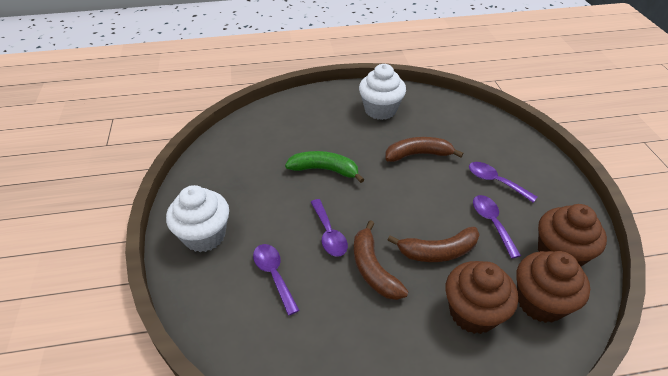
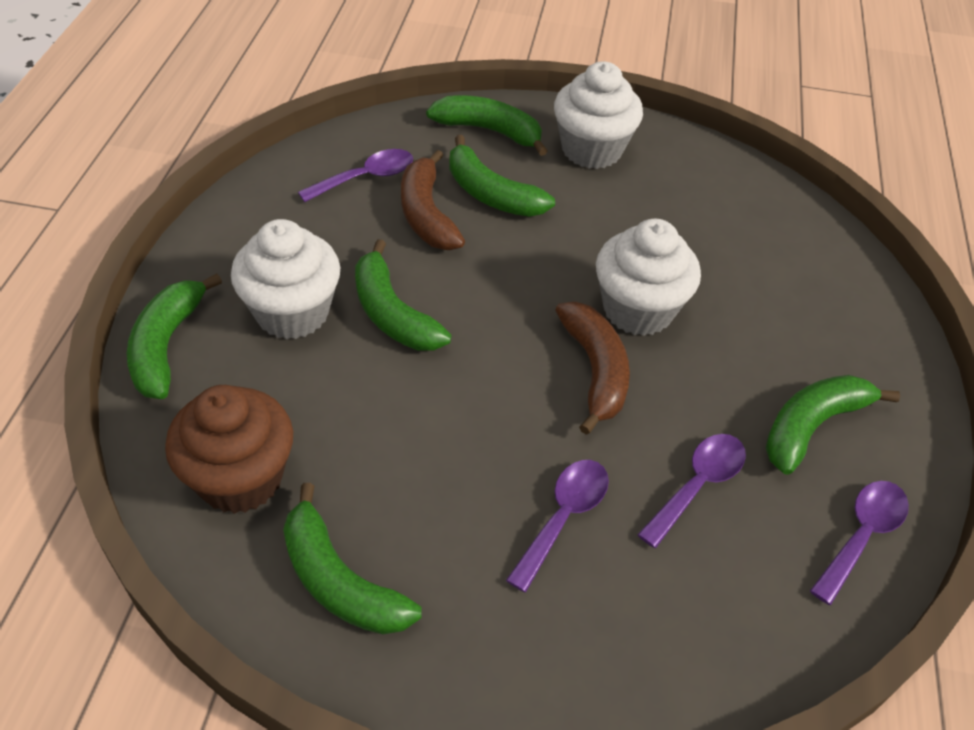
brown banana: 3 -> 2
brown cupcake: 3 -> 1
green banana: 1 -> 6
white cupcake: 2 -> 3

